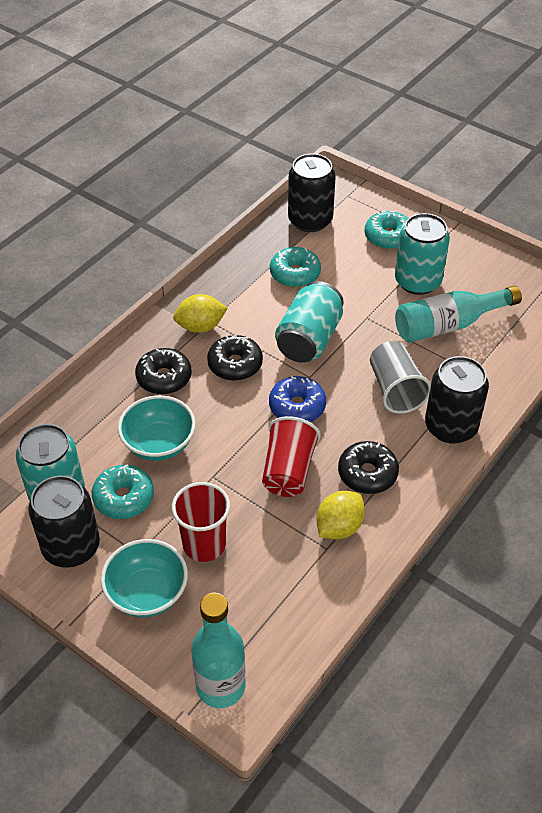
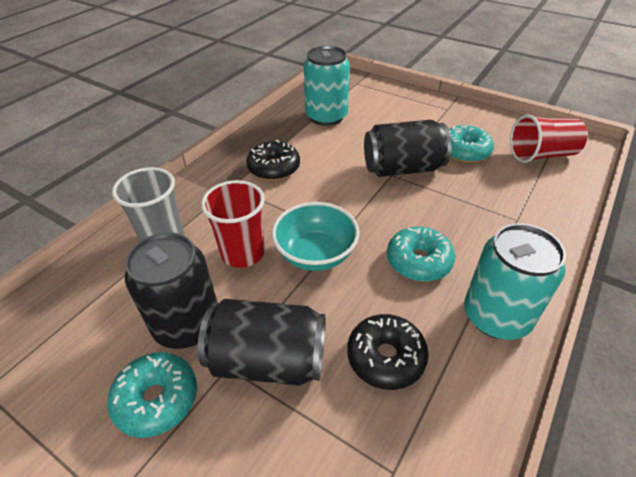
black donut: 3 -> 2
blue donut: 1 -> 0
turquoise bottle: 2 -> 0
turquoise bowl: 2 -> 1
turquoise can: 3 -> 2
yellow lemon: 2 -> 0

